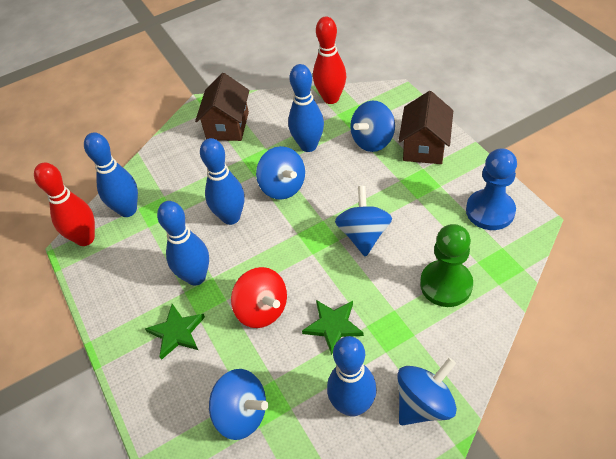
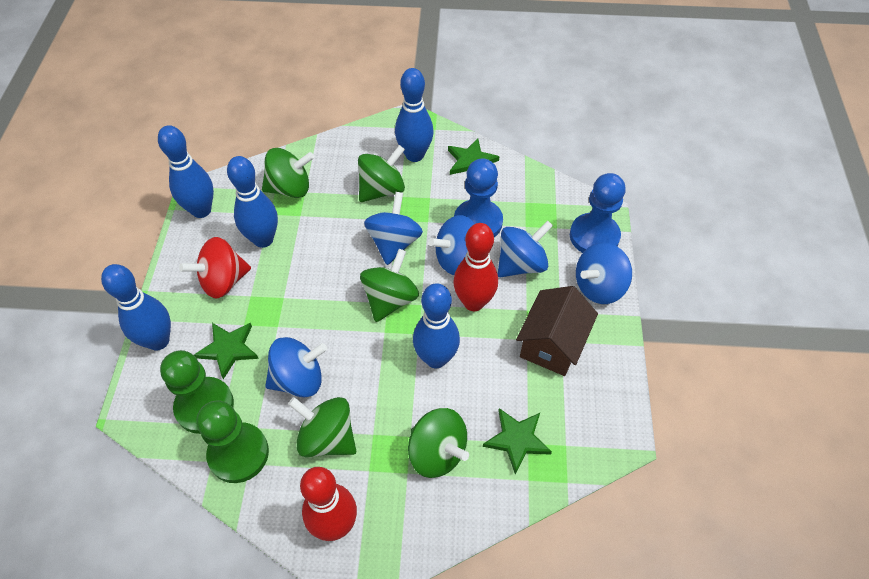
blue pawn: 1 -> 2
brown house: 2 -> 1
green pawn: 1 -> 2
green spinning top: 0 -> 5
green star: 2 -> 3

